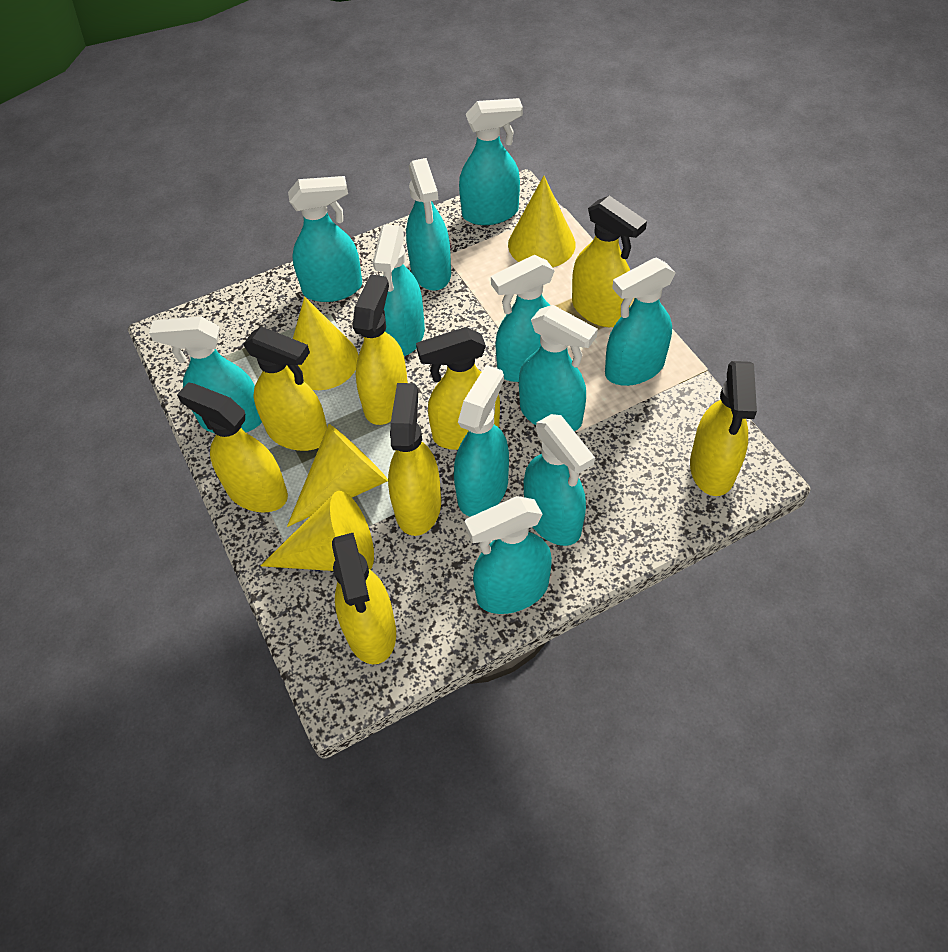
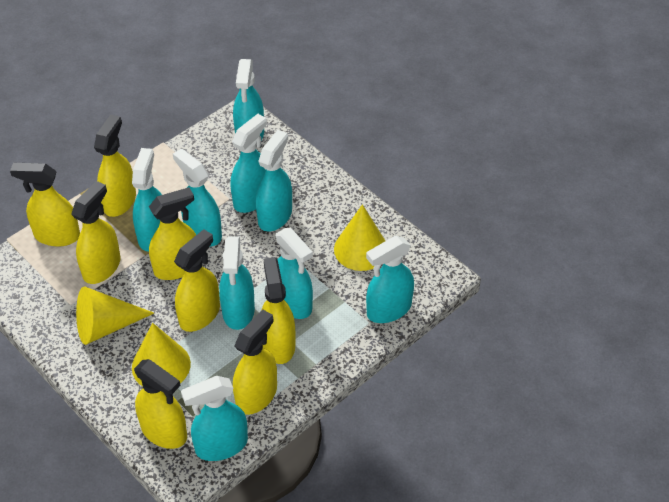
turquoise spray bottle: 11 -> 9
yellow cone: 4 -> 3

